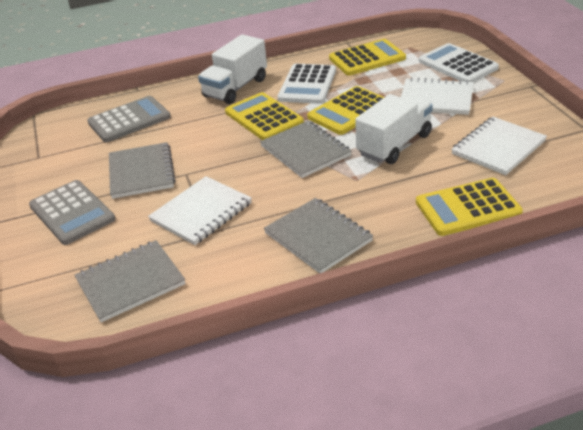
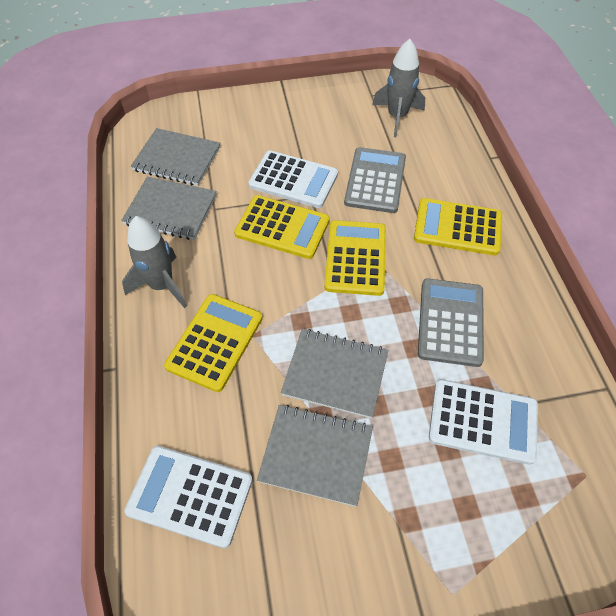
grey rocket: 0 -> 2
white calculator: 2 -> 3
white notebook: 3 -> 0
white truck: 2 -> 0

